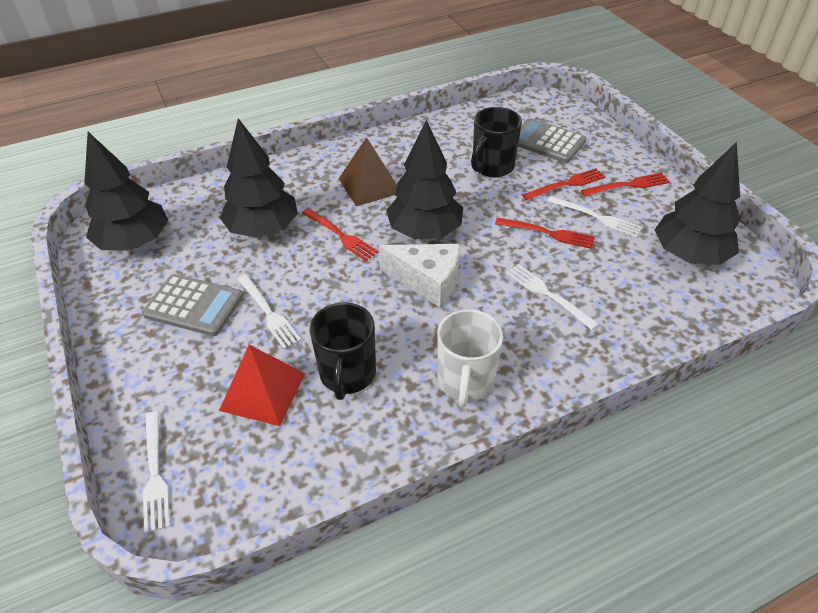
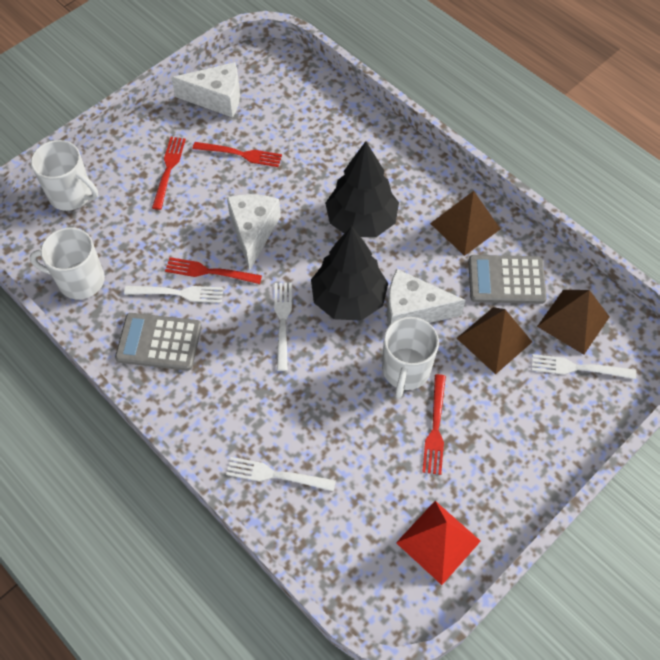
black mug: 2 -> 0
black tree: 4 -> 2
brown pyramid: 1 -> 3
white cheese: 1 -> 3
white mug: 1 -> 3

